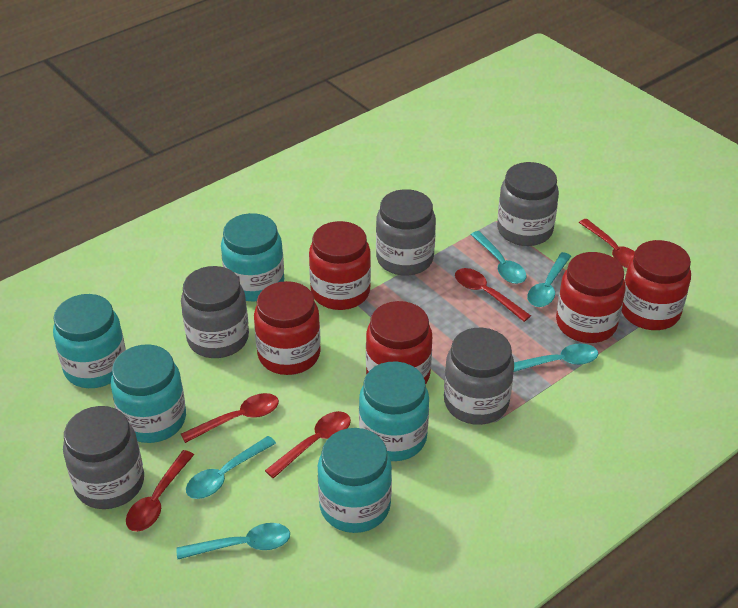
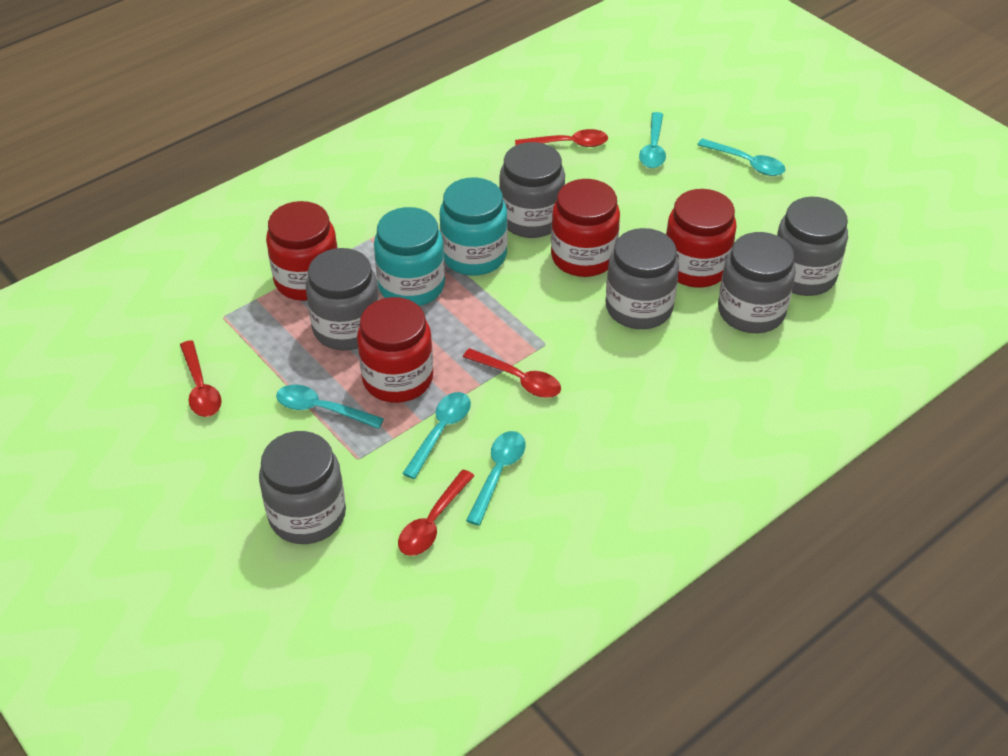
grey jar: 5 -> 6
red jar: 5 -> 4
red spoon: 5 -> 4
turquoise jar: 5 -> 2

